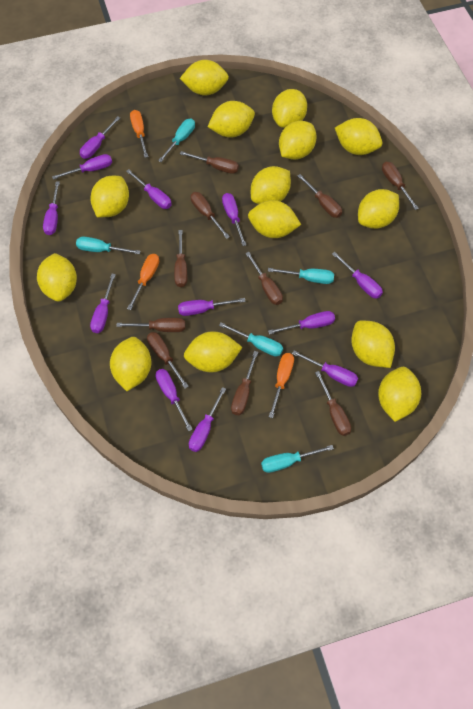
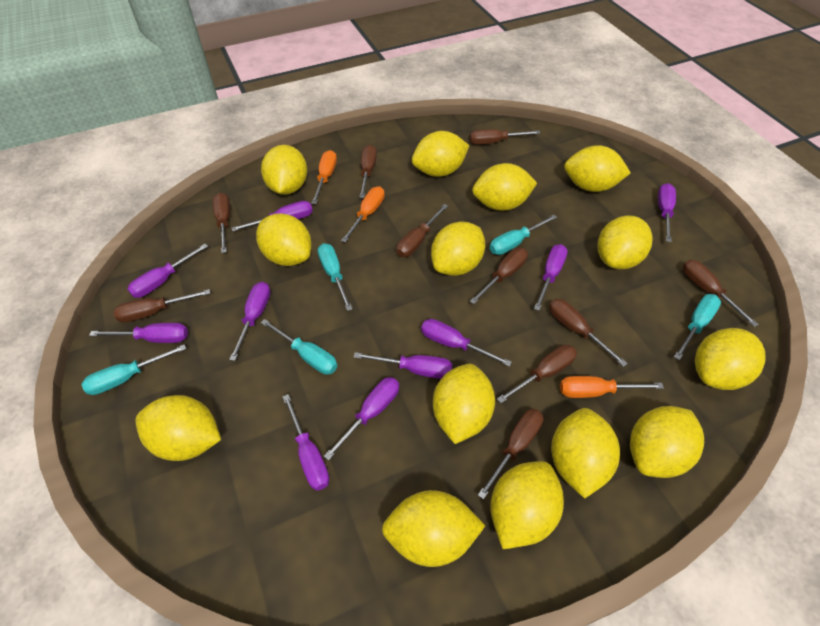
purple screwdriver: 12 -> 10

